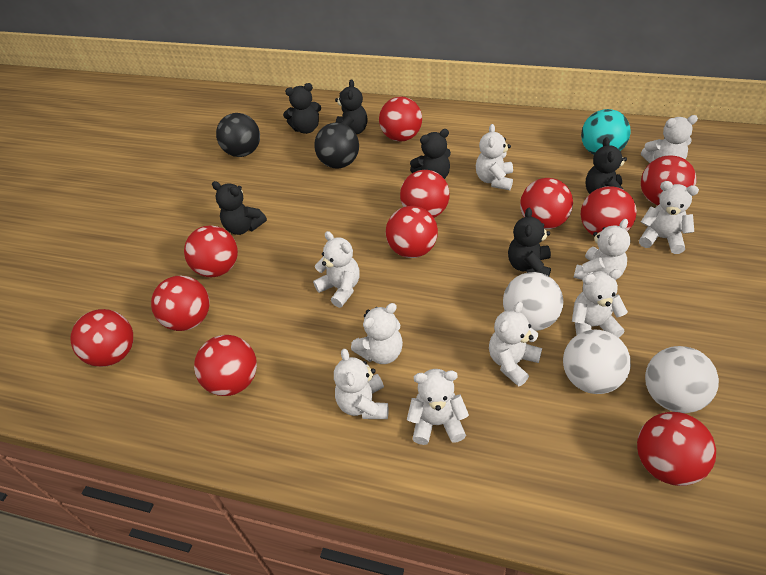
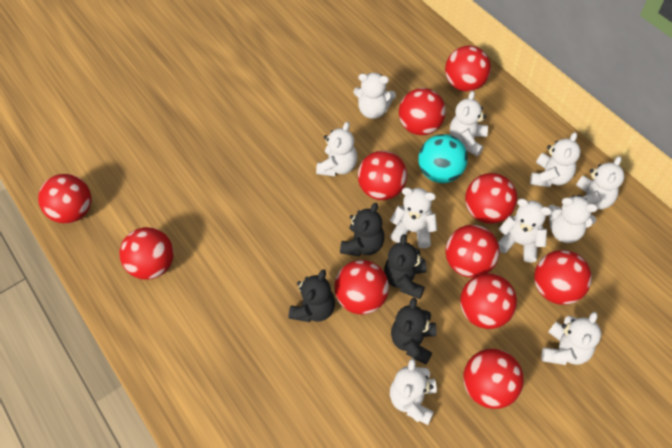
black ball: 2 -> 0
black teddy bear: 6 -> 4
white ball: 3 -> 0

